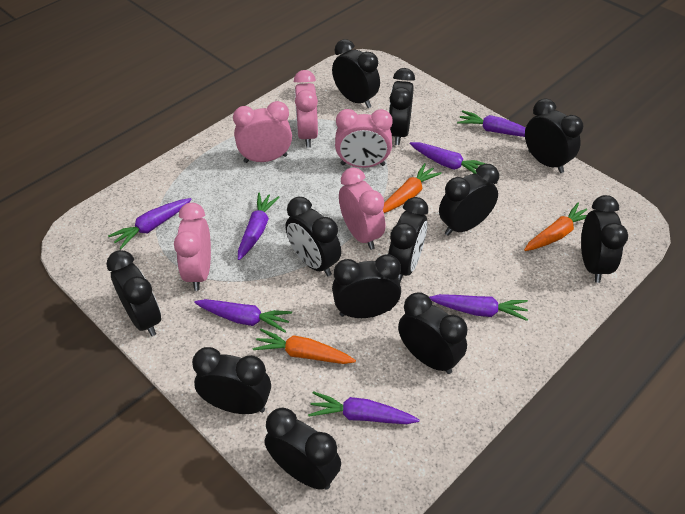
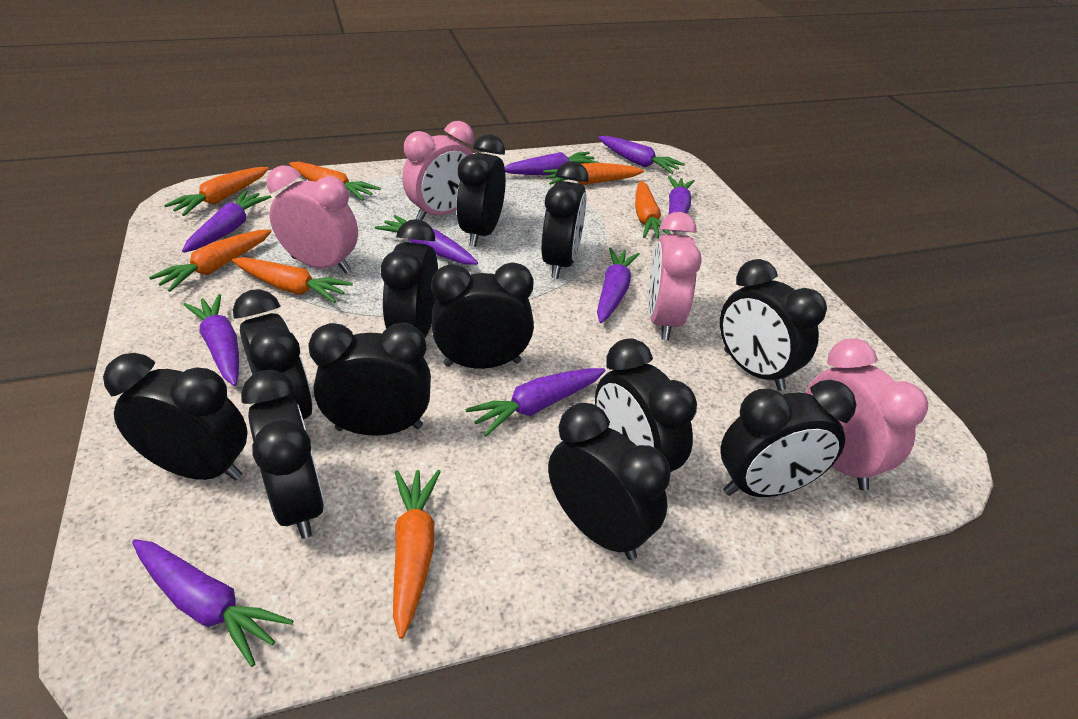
orange carrot: 3 -> 7
pink clock: 5 -> 4
purple carrot: 7 -> 9

